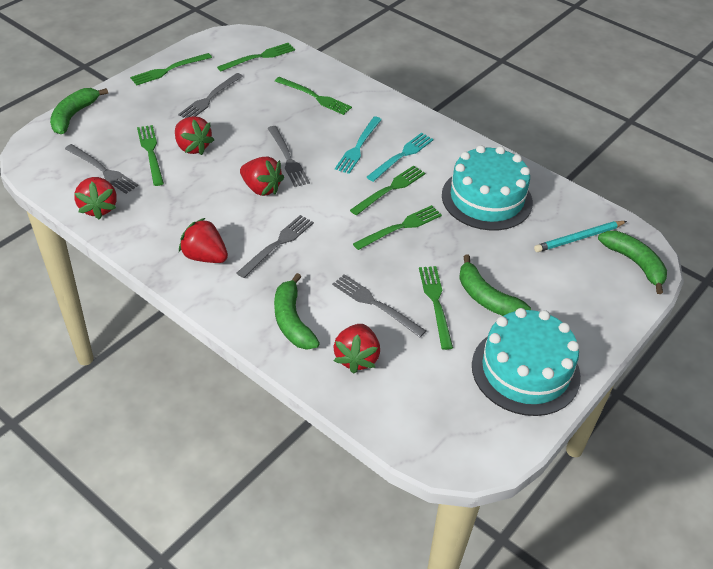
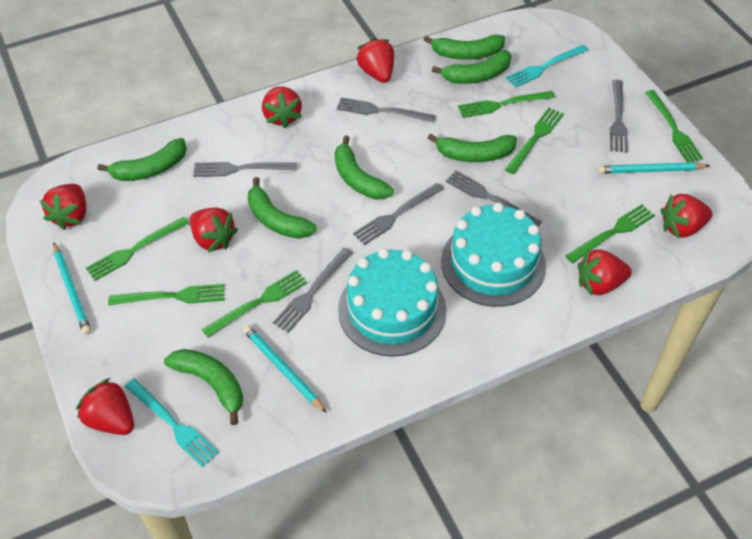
green banana: 4 -> 7
grey fork: 5 -> 6
red strawberry: 5 -> 7
turquoise pencil: 1 -> 3

